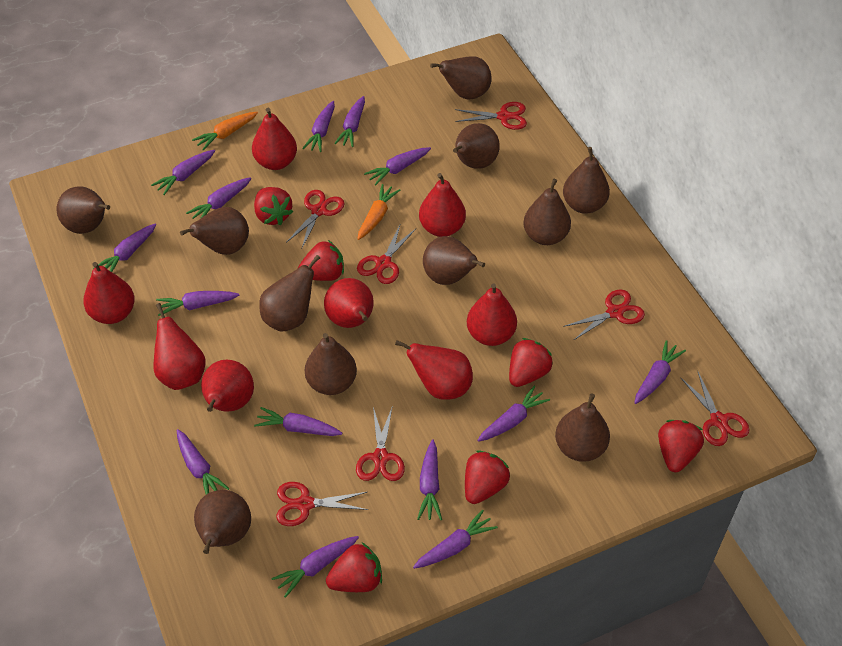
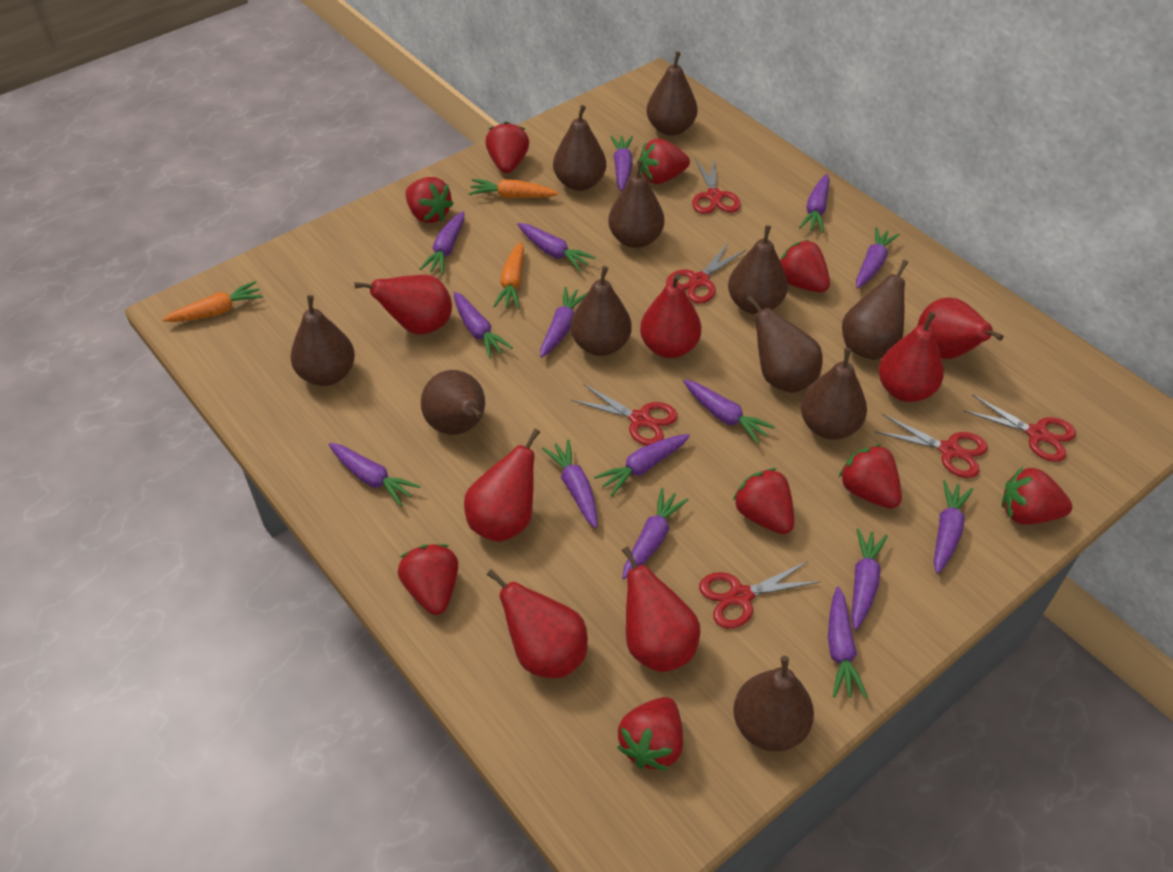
orange carrot: 2 -> 3
purple carrot: 14 -> 15
red pear: 8 -> 7
red scissors: 7 -> 6
red strawberry: 6 -> 9

